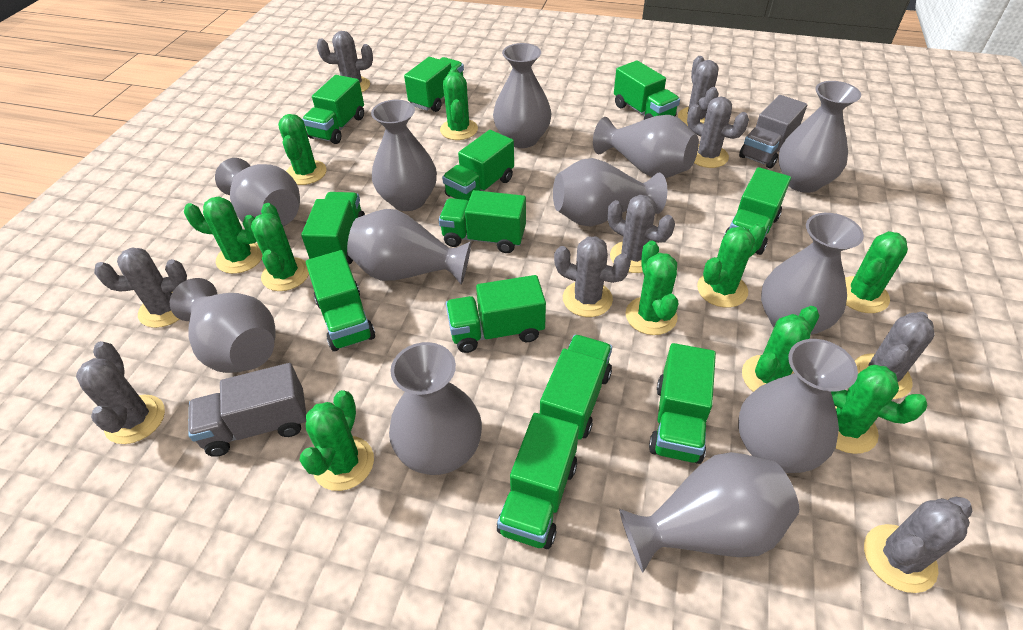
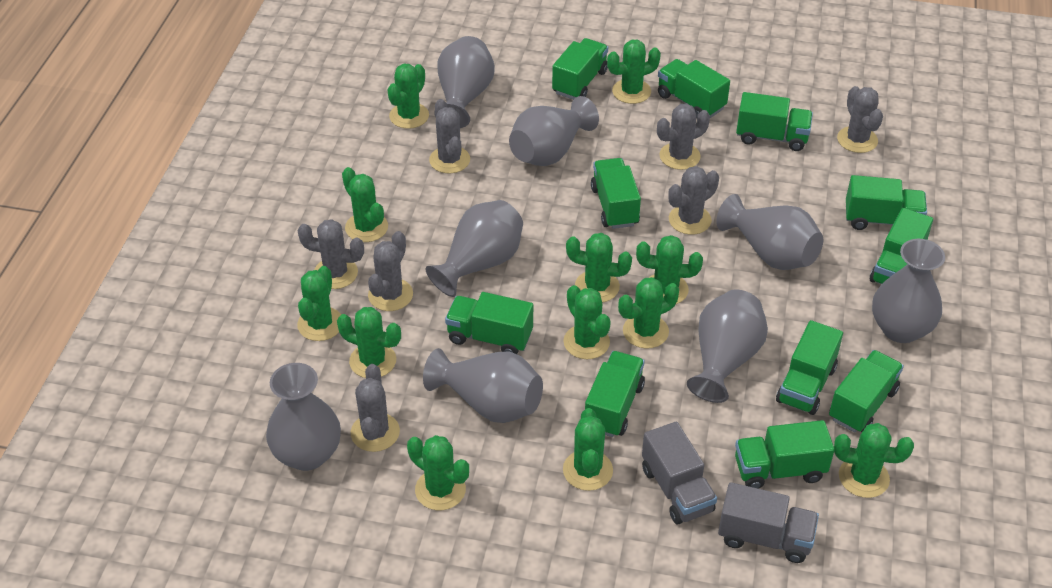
green cactus: 10 -> 12
green truck: 12 -> 11
grey cactus: 9 -> 7
grey vase: 12 -> 8

